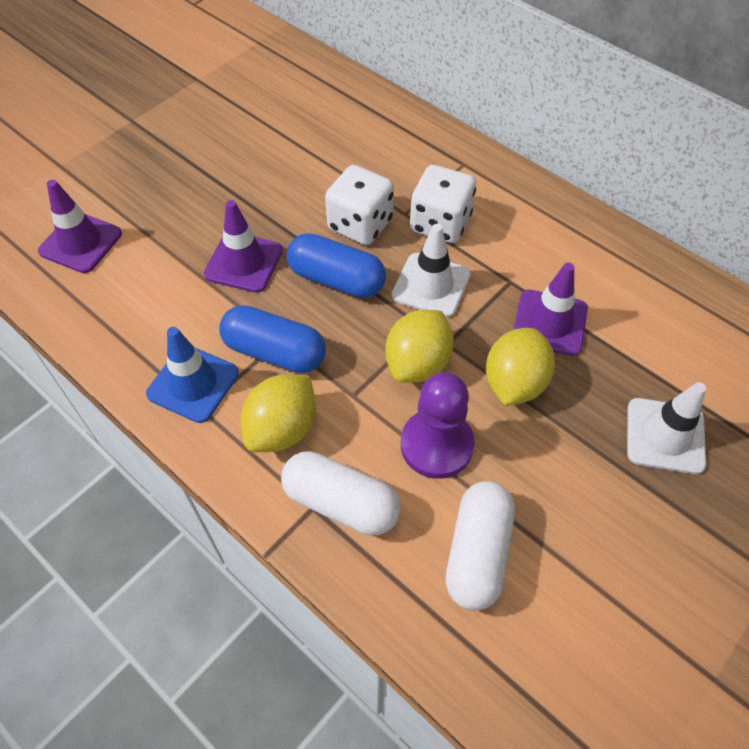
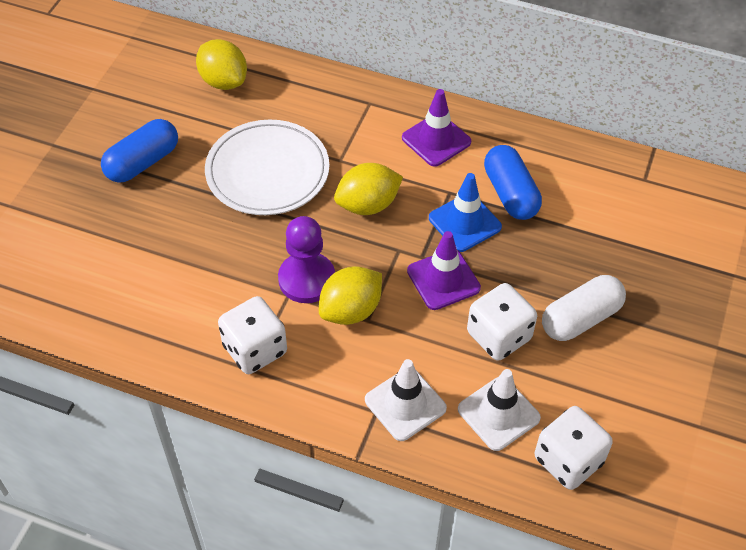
purple traffic cone: 3 -> 2
white capsule: 2 -> 1
white dice: 2 -> 3
white plate: 0 -> 1

